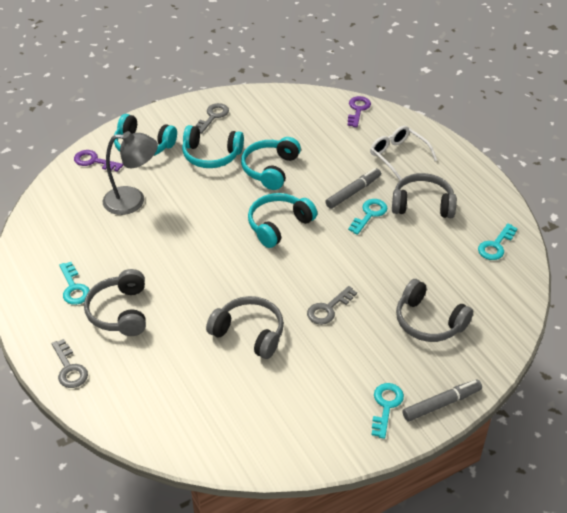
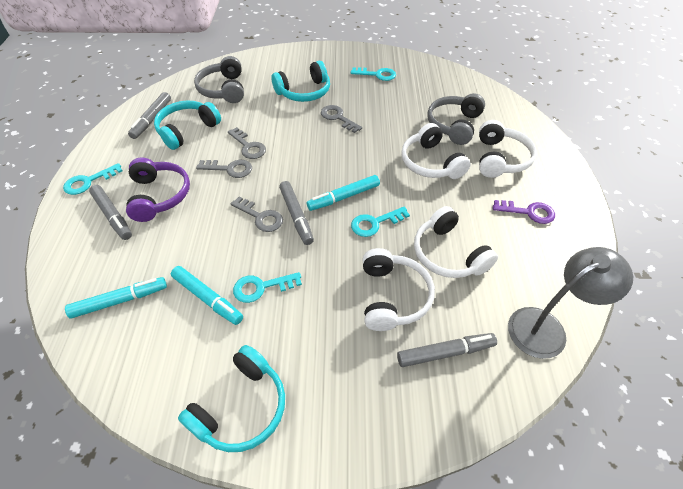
grey headphones: 4 -> 2
grey key: 3 -> 4
grey marker: 2 -> 4
purple headphones: 0 -> 1
purple key: 2 -> 1
turquoise headphones: 4 -> 3
turquoise marker: 0 -> 3
white glasses: 1 -> 0
white headphones: 0 -> 4

